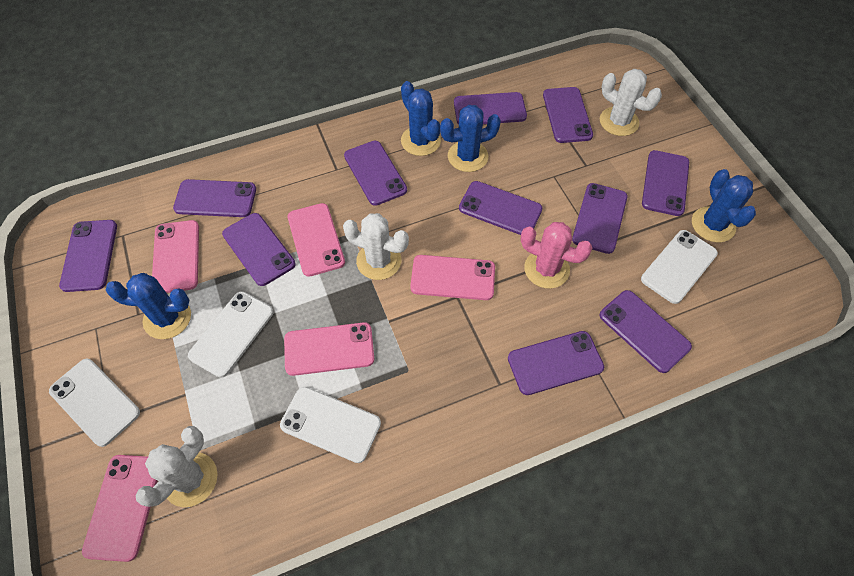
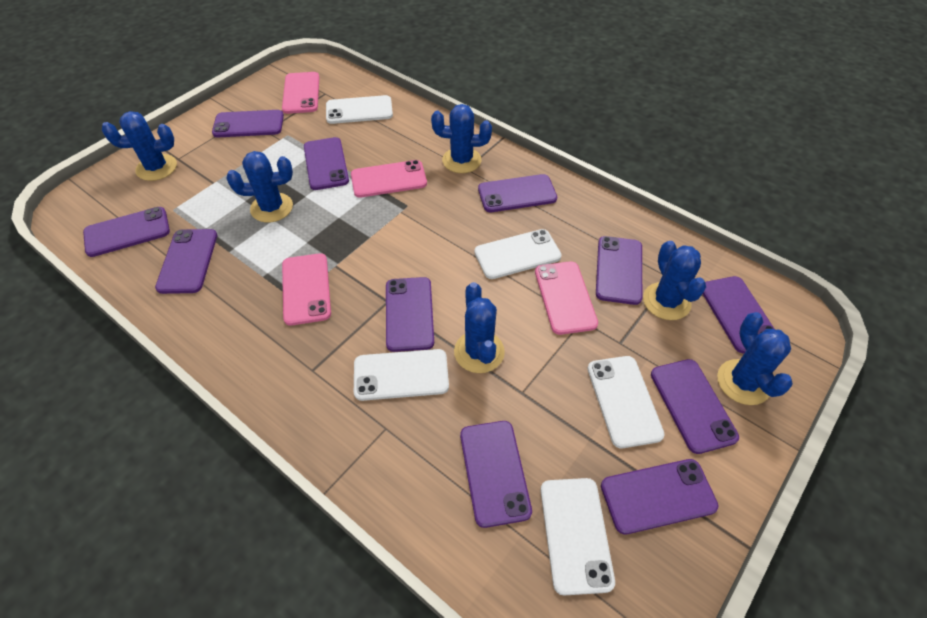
blue cactus: 4 -> 6
pink cactus: 1 -> 0
pink phone: 5 -> 4
white cactus: 3 -> 0
white phone: 4 -> 5

